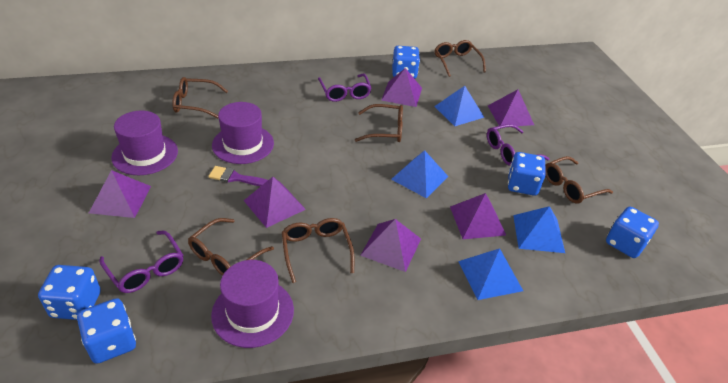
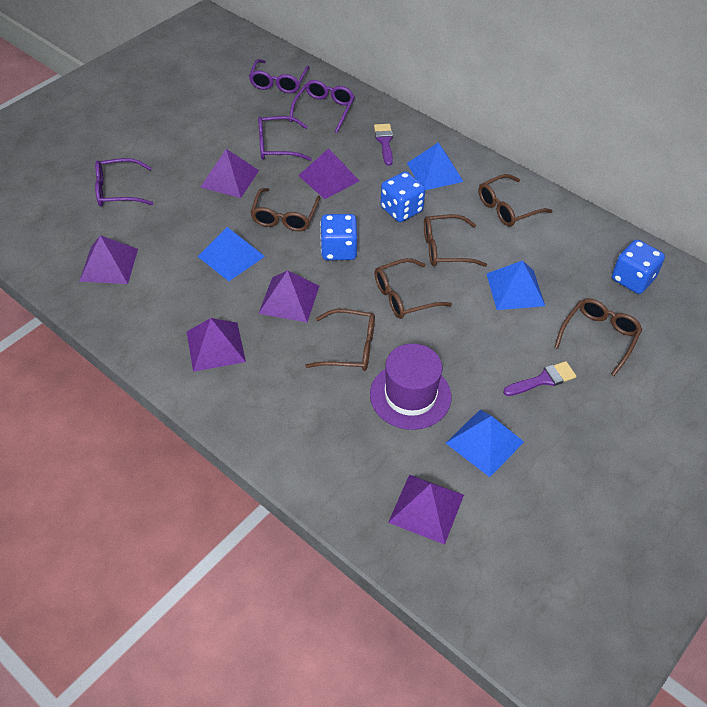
blue dice: 5 -> 3
purple brush: 1 -> 2
purple glasses: 3 -> 4
purple hat: 3 -> 1

